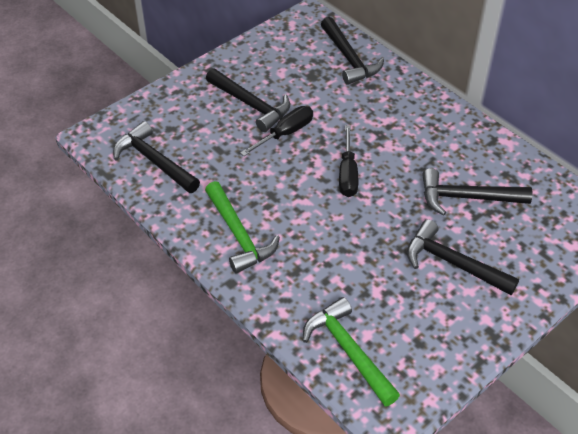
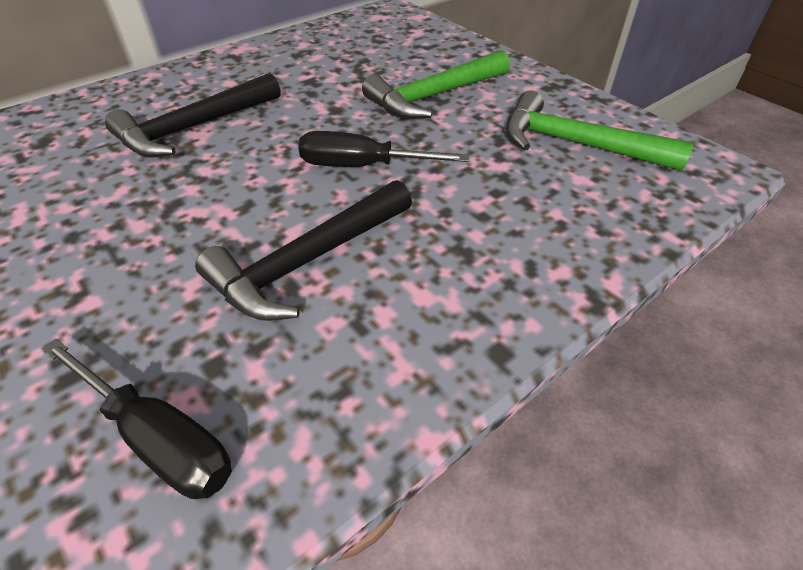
black hammer: 5 -> 2

